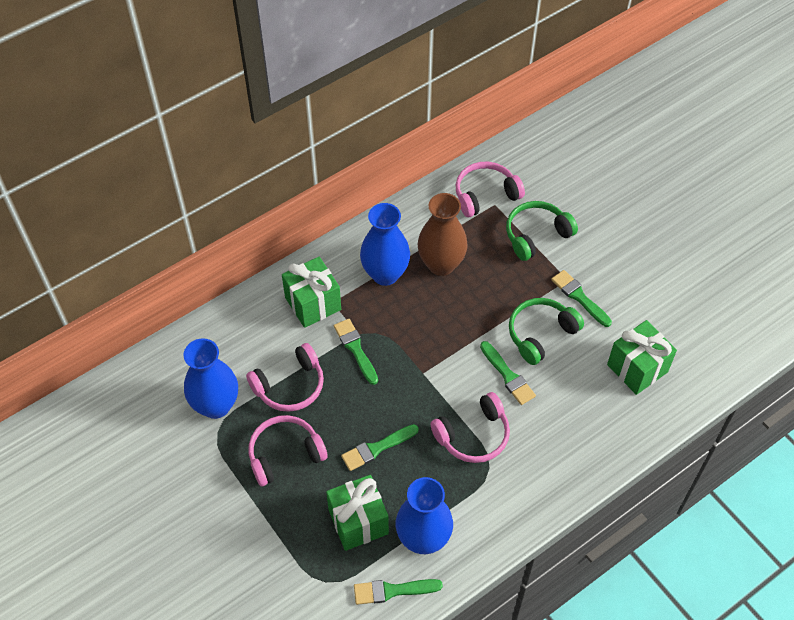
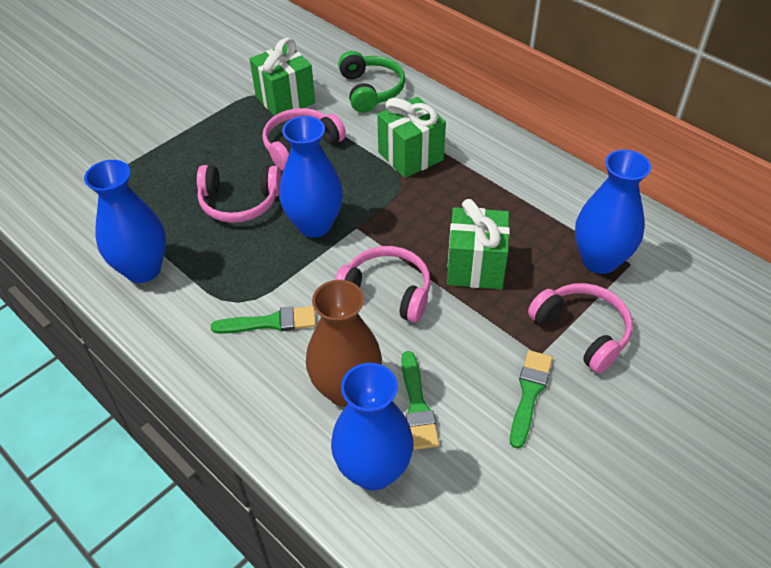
blue vase: 3 -> 4
green brush: 5 -> 3
green headphones: 2 -> 1

